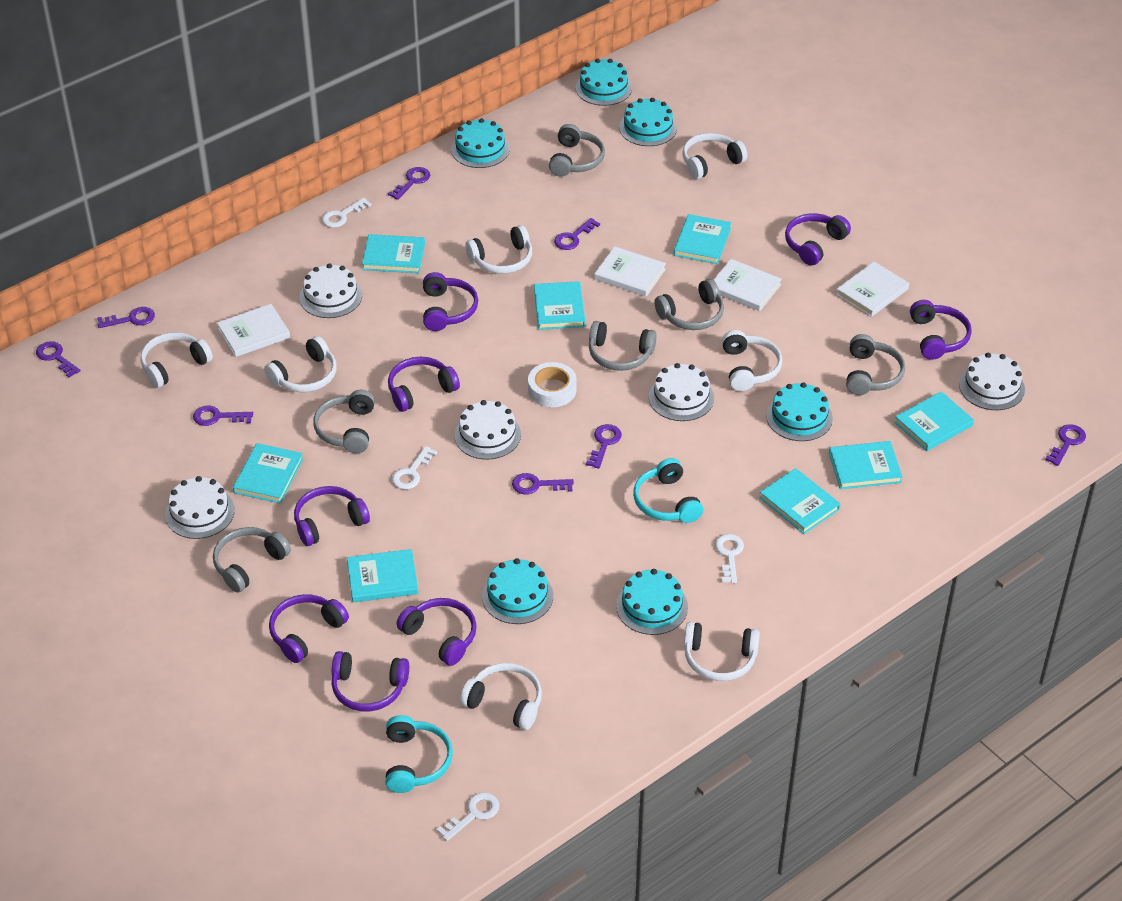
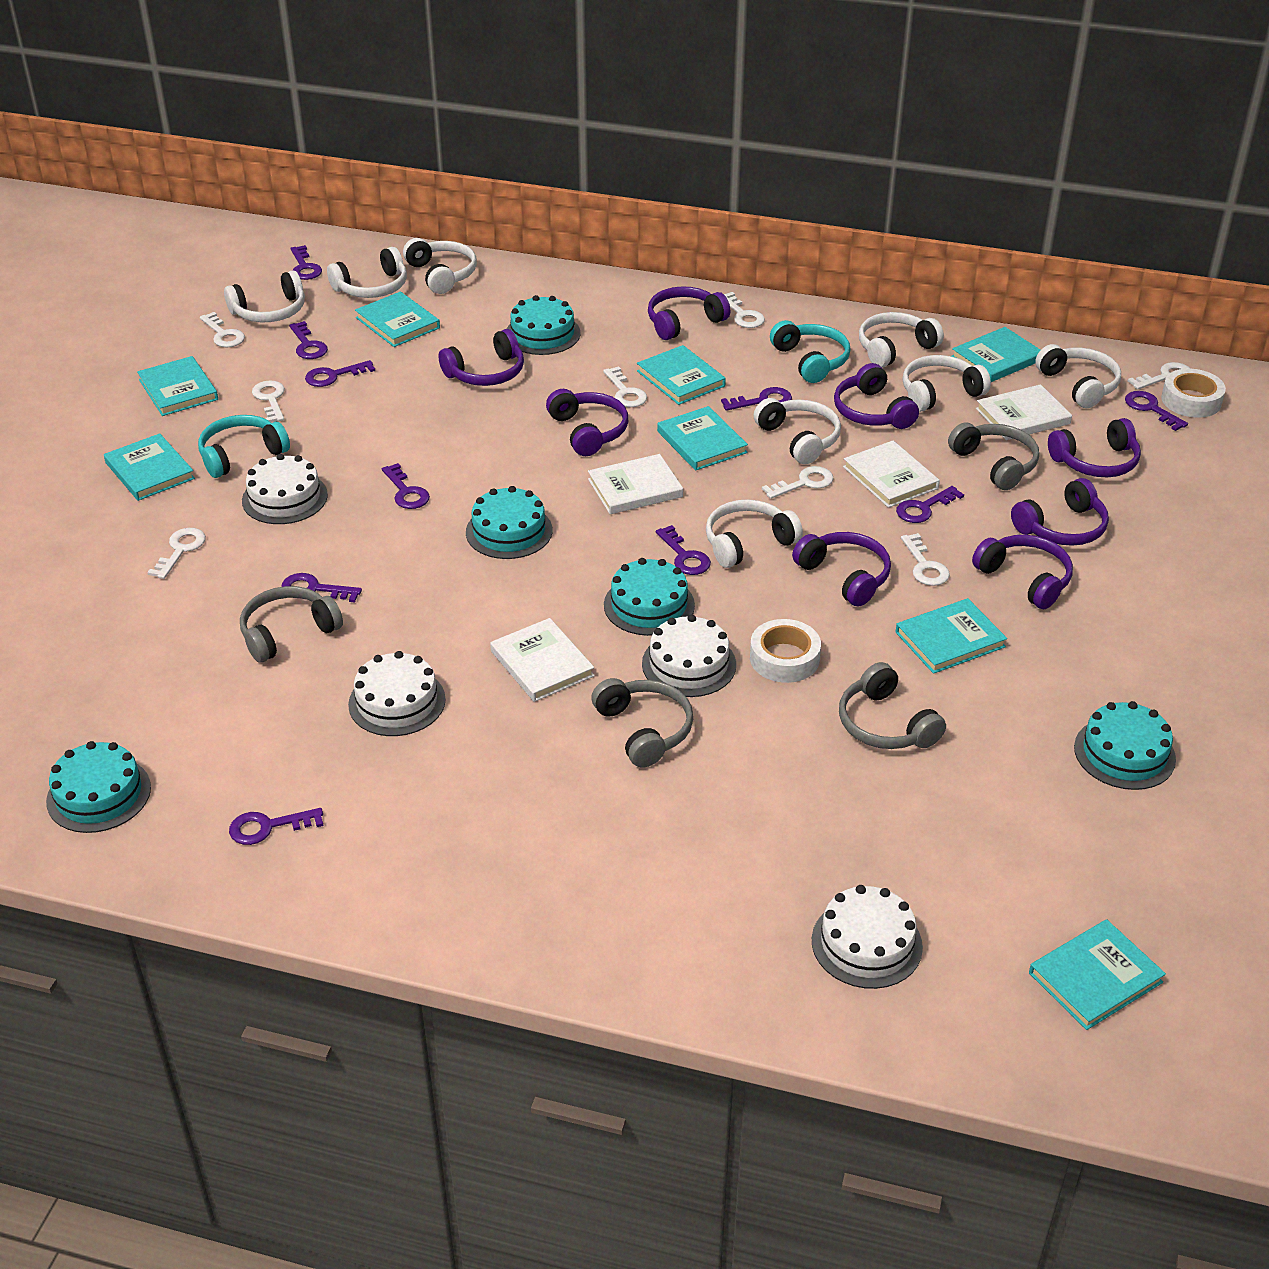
grey headphones: 6 -> 4
purple key: 8 -> 10
turquoise cake: 6 -> 5
white cake: 5 -> 4
white headphones: 7 -> 8
white key: 4 -> 8
white tape: 1 -> 2

